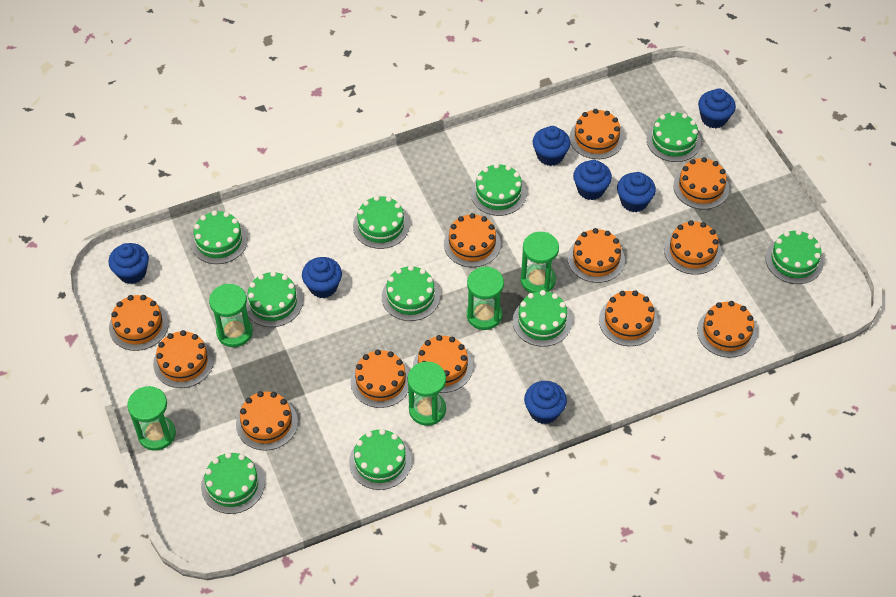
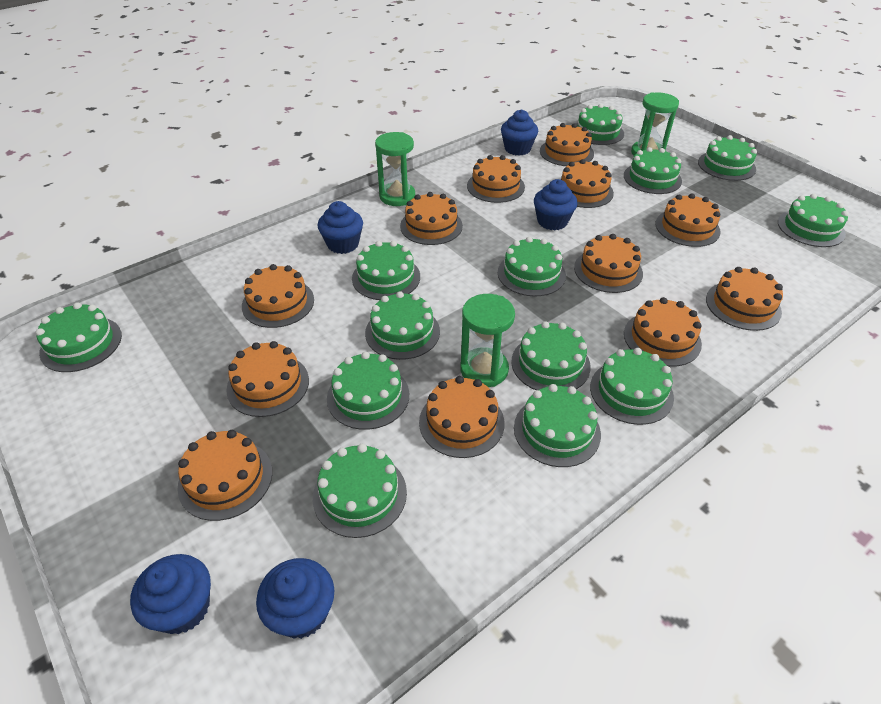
blue cupcake: 7 -> 5
green cake: 10 -> 13
green hourglass: 5 -> 3

